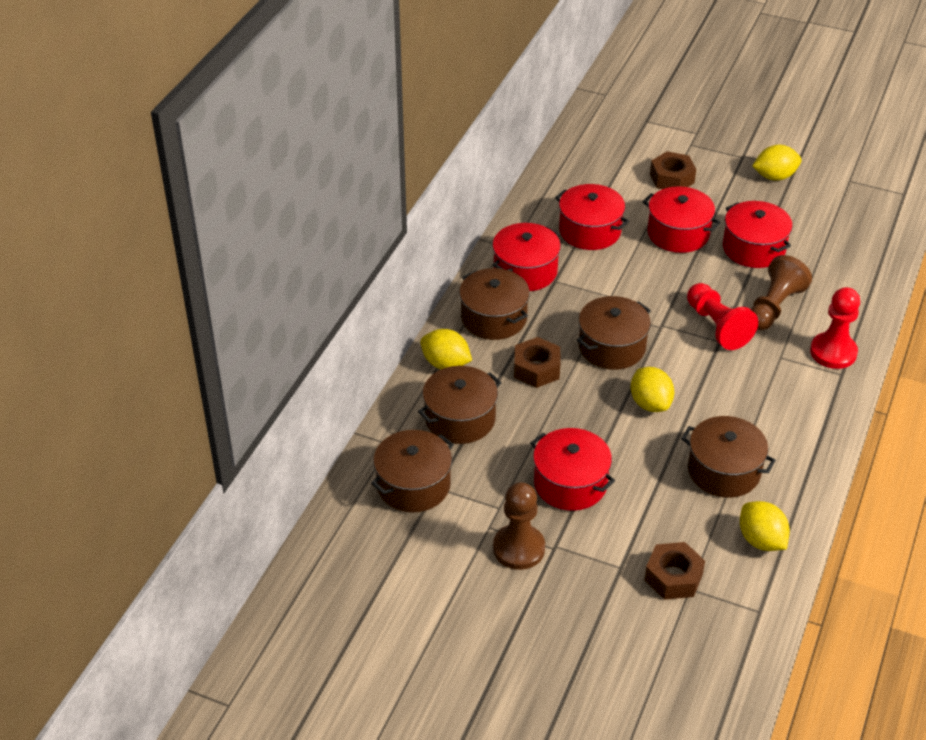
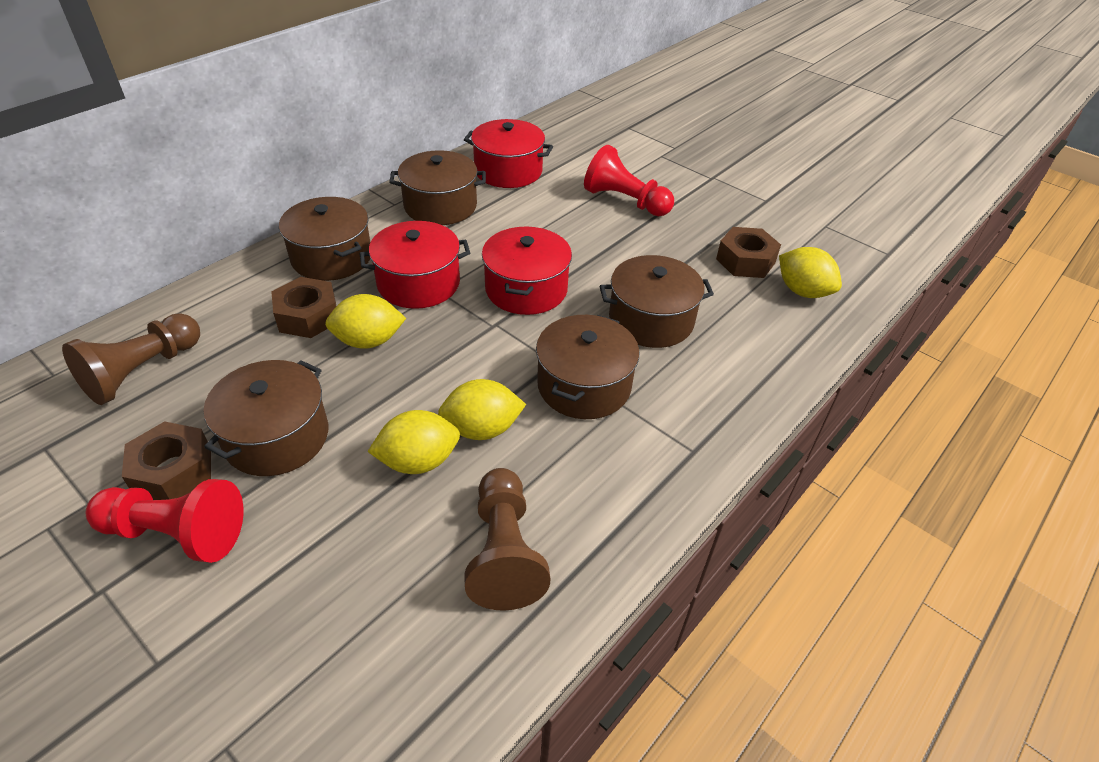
red pot: 5 -> 3

